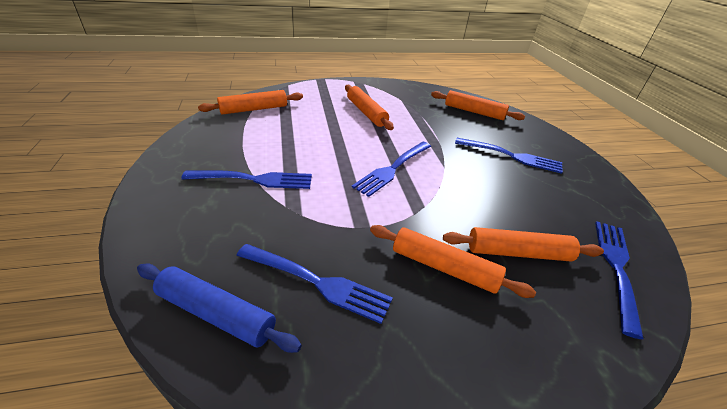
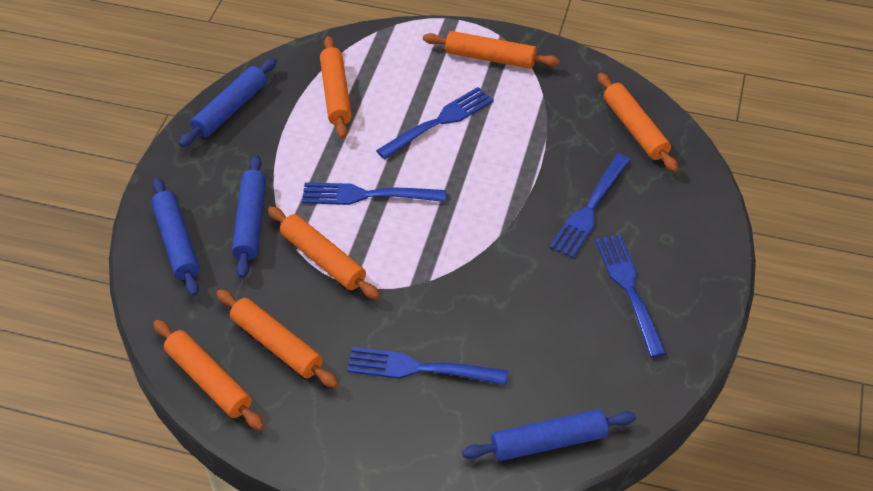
blue rolling pin: 1 -> 4
orange rolling pin: 5 -> 6

